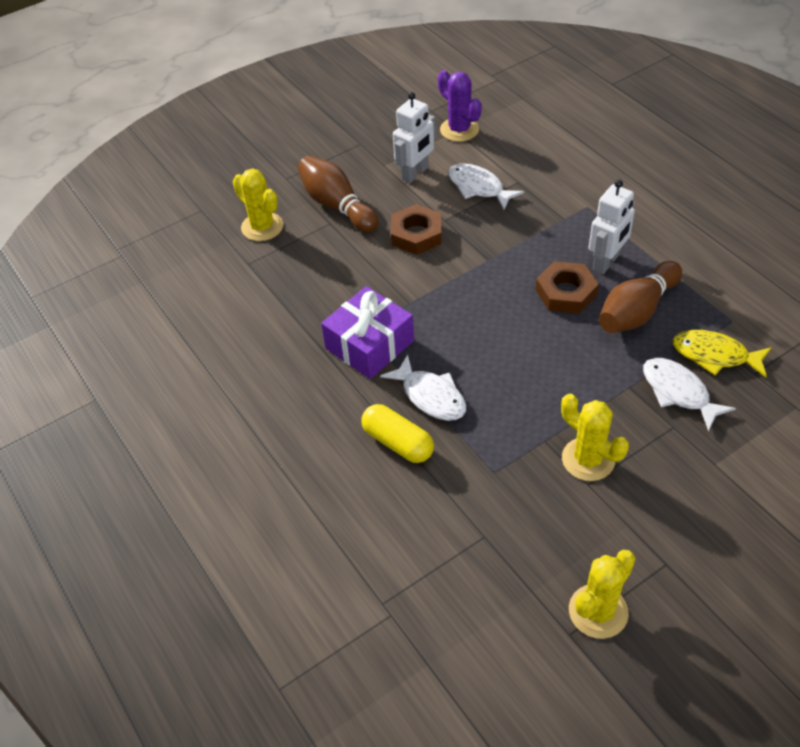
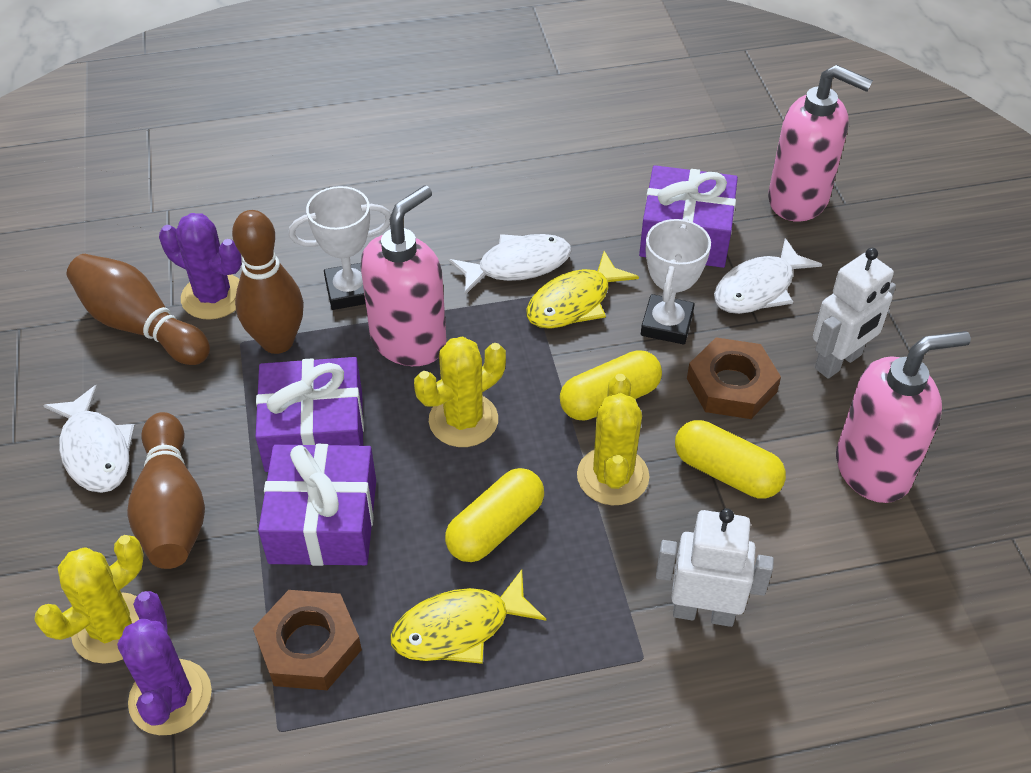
brown bowling pin: 2 -> 3
pink soap dispenser: 0 -> 3
purple cactus: 1 -> 2
purple gift: 1 -> 3
white trophy: 0 -> 2
yellow capsule: 1 -> 3
yellow fish: 1 -> 2

